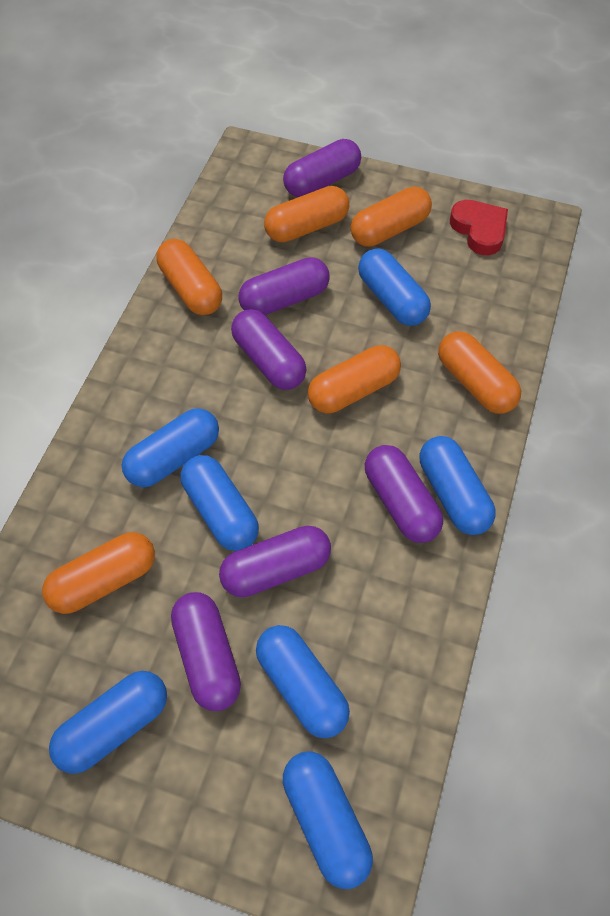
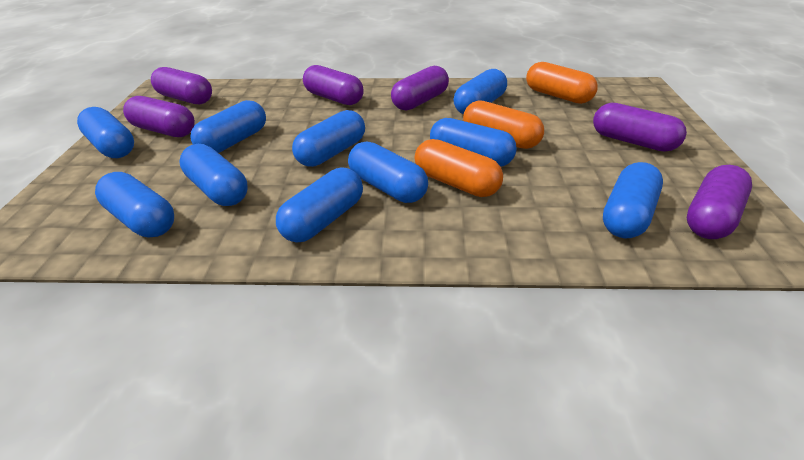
blue capsule: 7 -> 10
orange capsule: 6 -> 3
red heart: 1 -> 0

